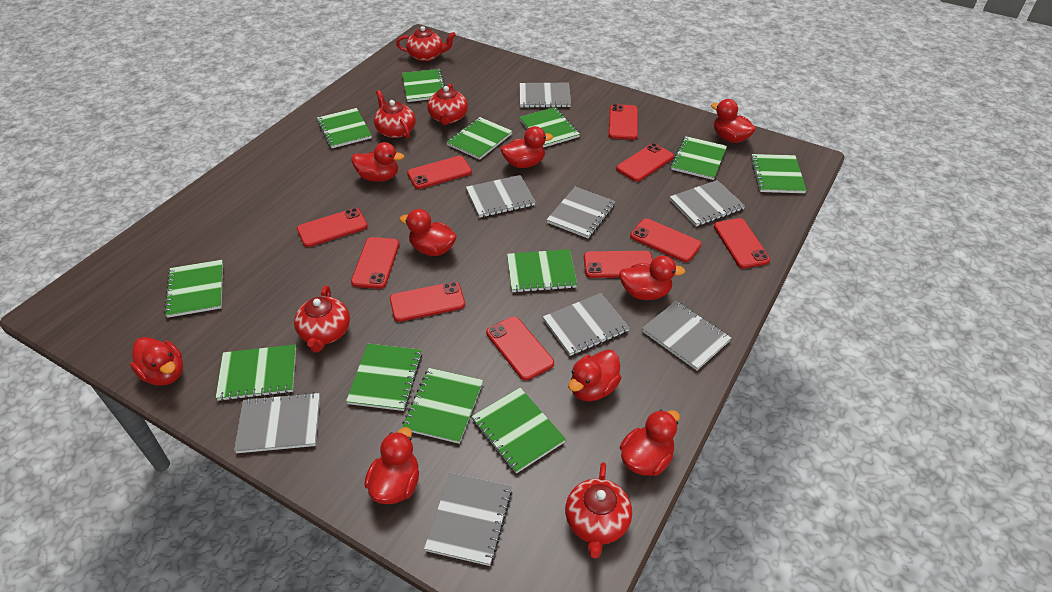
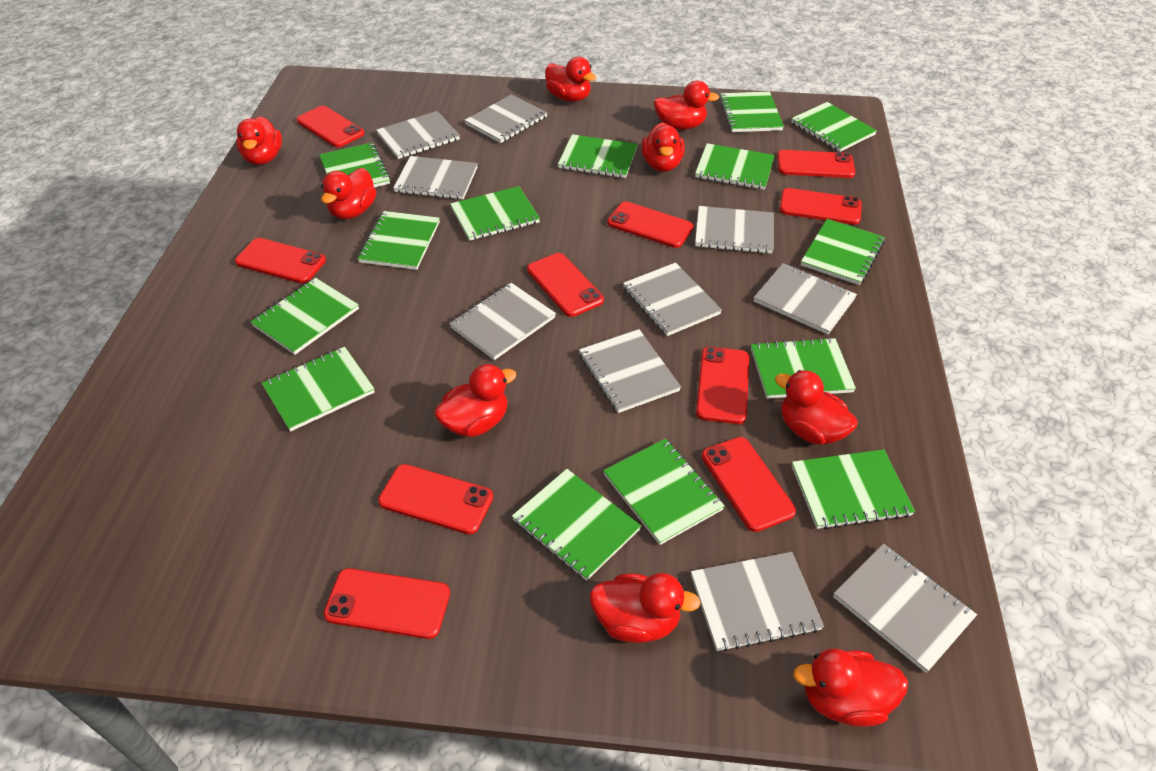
green notebook: 12 -> 14
grey notebook: 8 -> 10
red teapot: 5 -> 0

